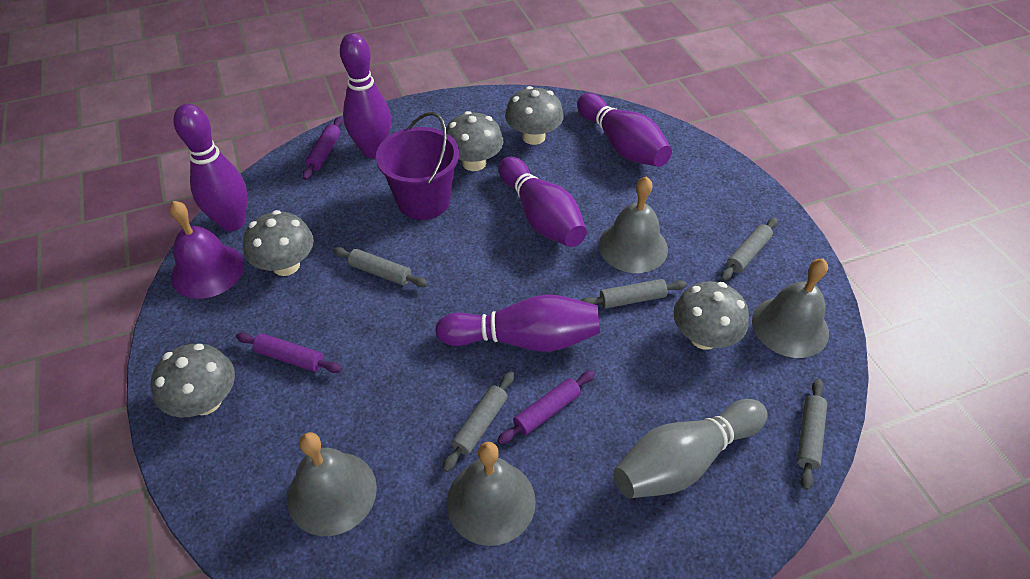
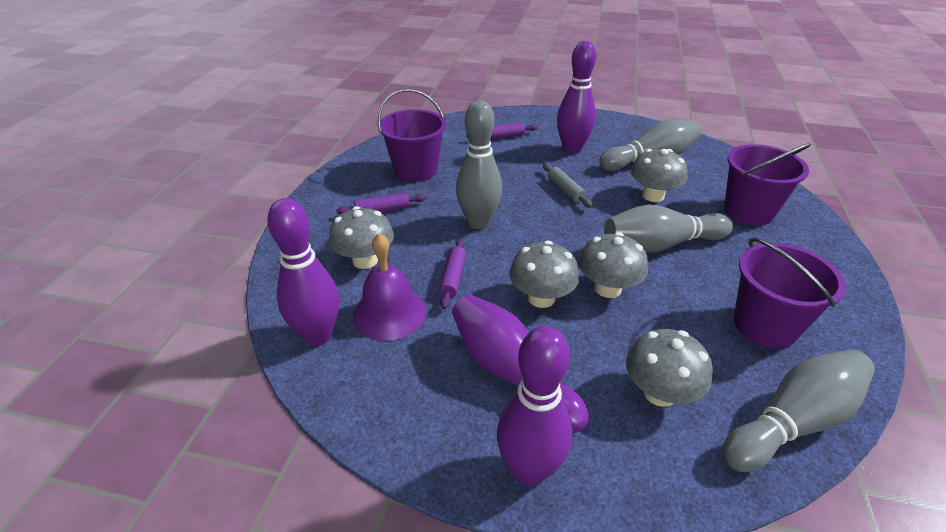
grey bell: 4 -> 0
grey bowling pin: 1 -> 4
grey rolling pin: 5 -> 1
purple bowling pin: 5 -> 4
purple bucket: 1 -> 3

